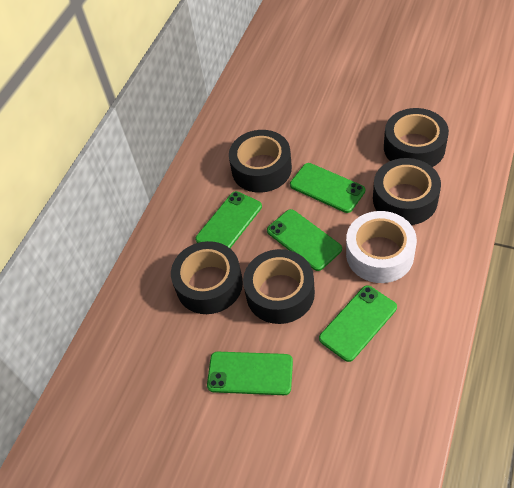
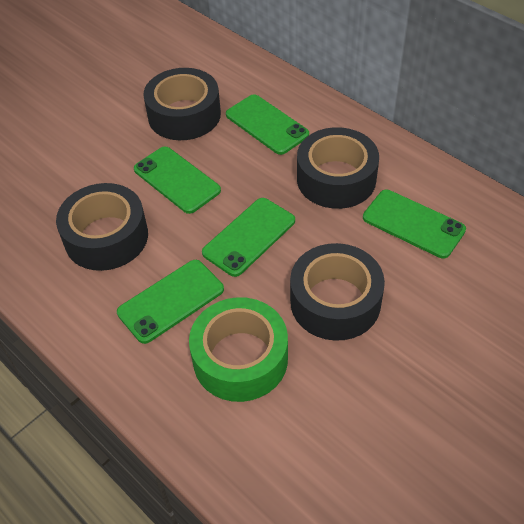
black tape: 5 -> 4
green tape: 0 -> 1
white tape: 1 -> 0

